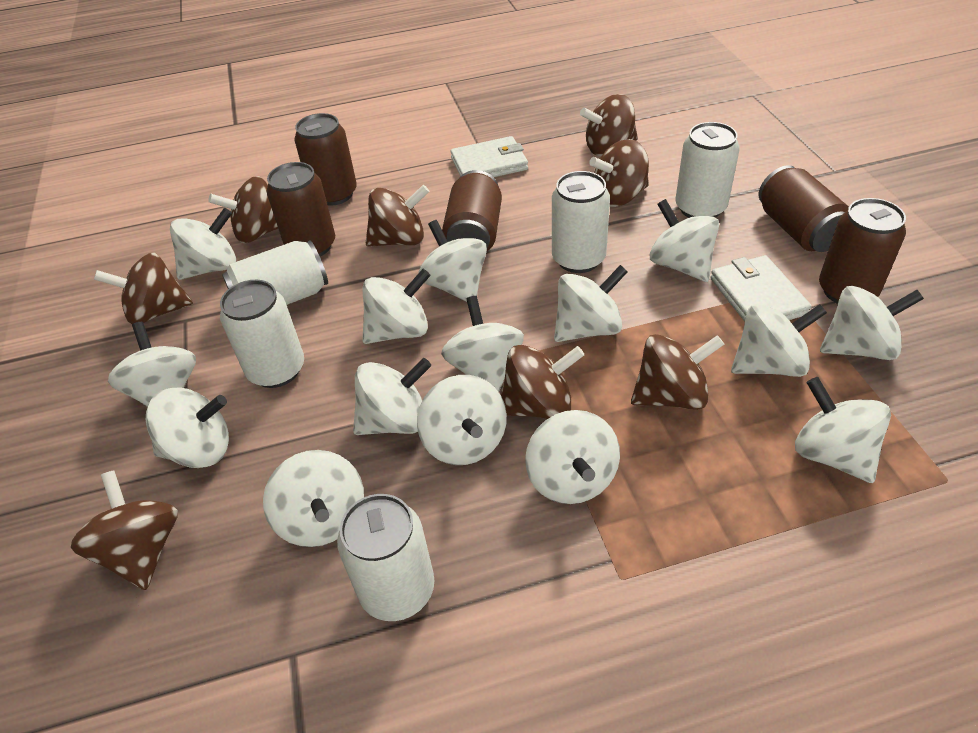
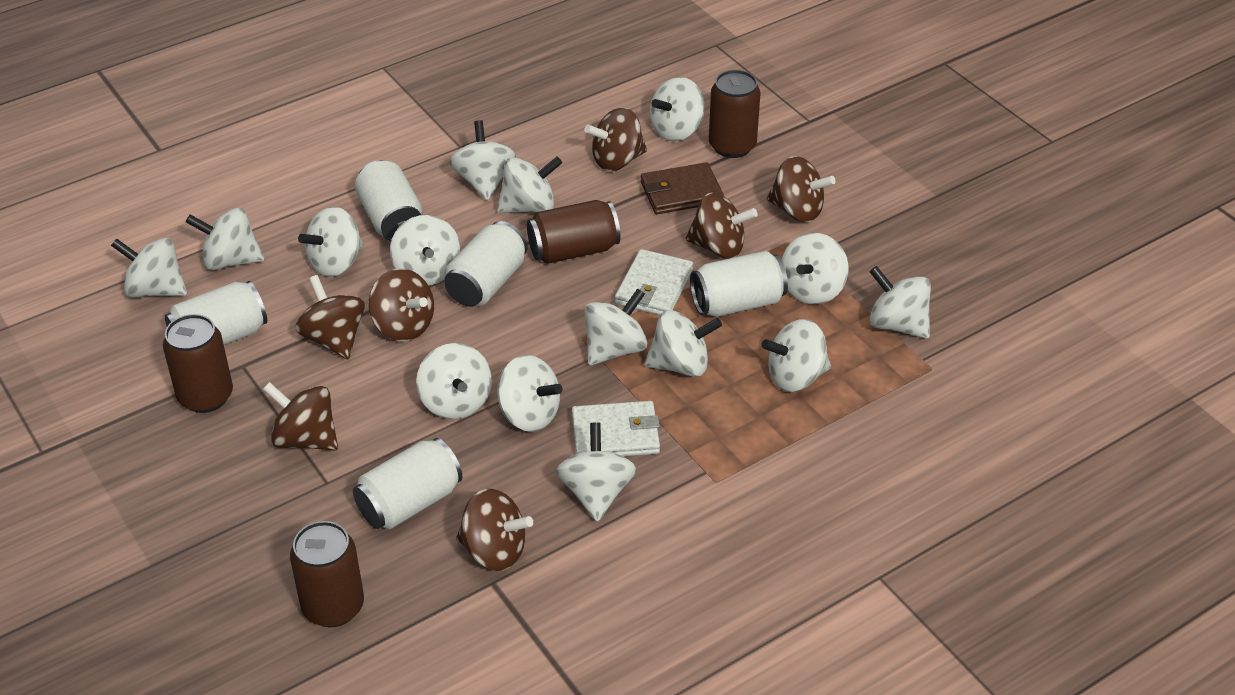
brown can: 5 -> 4
brown spinning top: 8 -> 7
brown wallet: 0 -> 1

